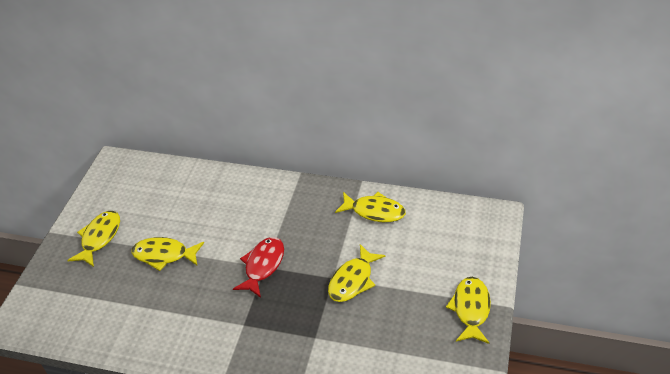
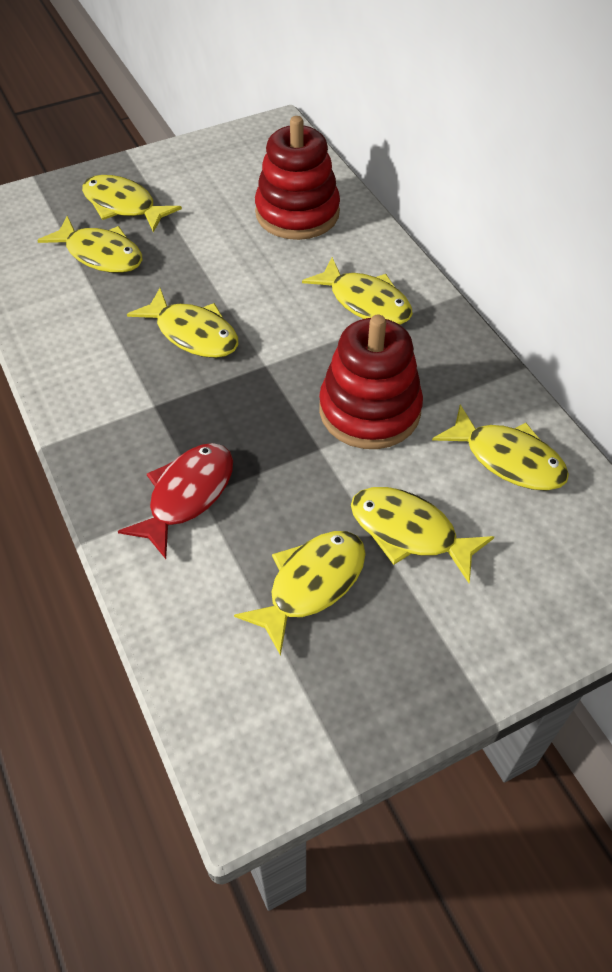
red stacking toy: 0 -> 2
yellow fish: 5 -> 7

